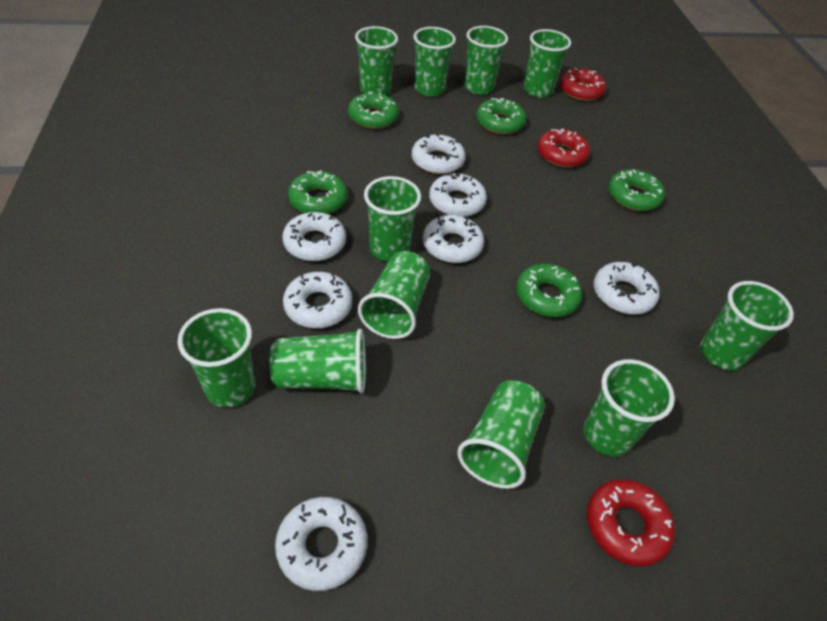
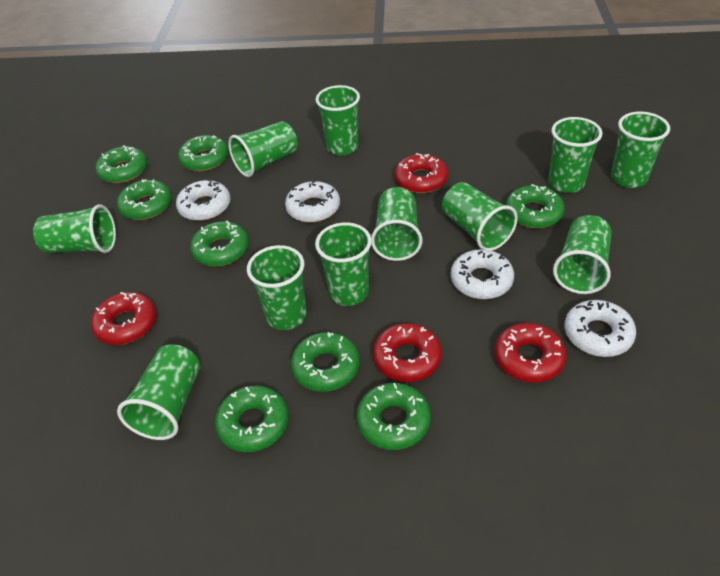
green donut: 5 -> 8
red donut: 3 -> 4
white donut: 7 -> 4

